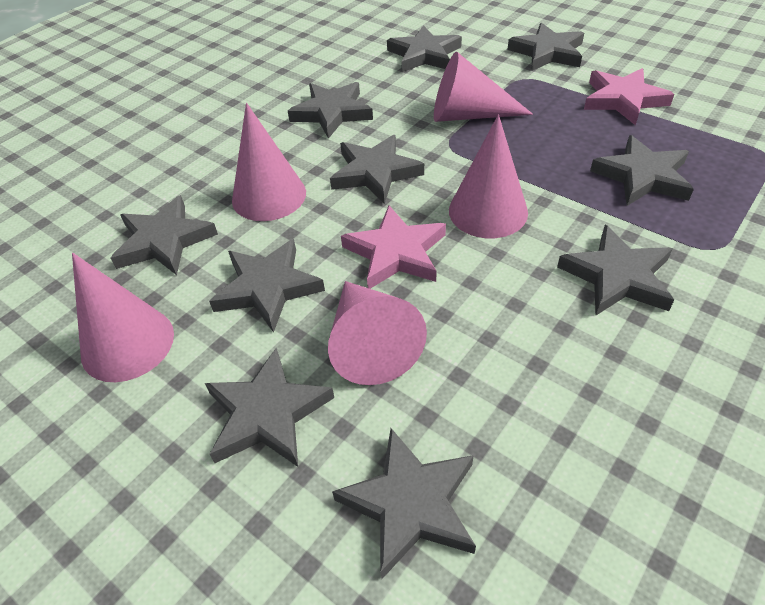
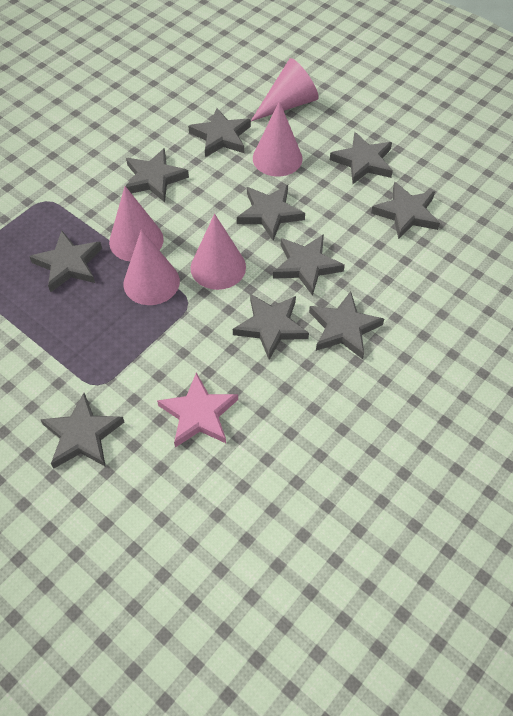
pink star: 2 -> 1

